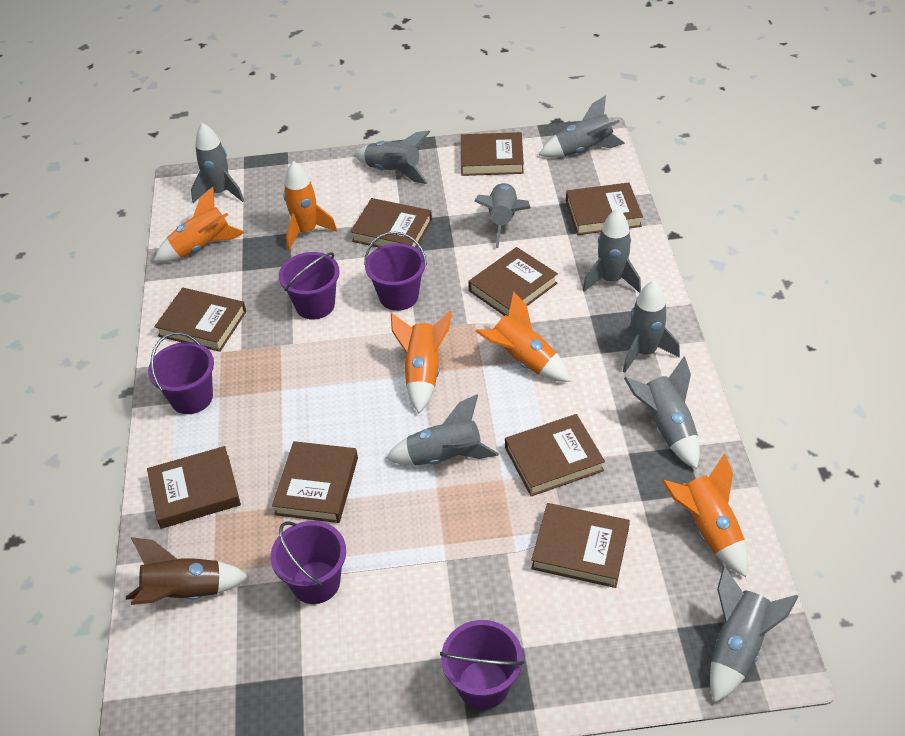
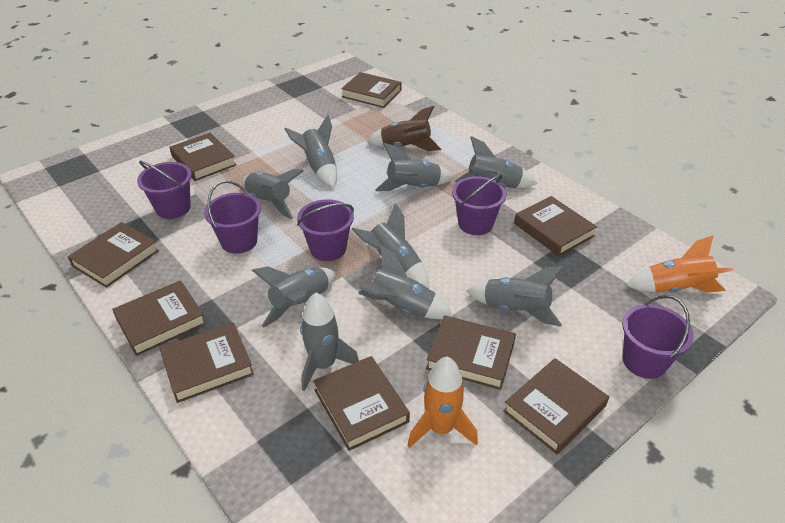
orange rocket: 5 -> 2

